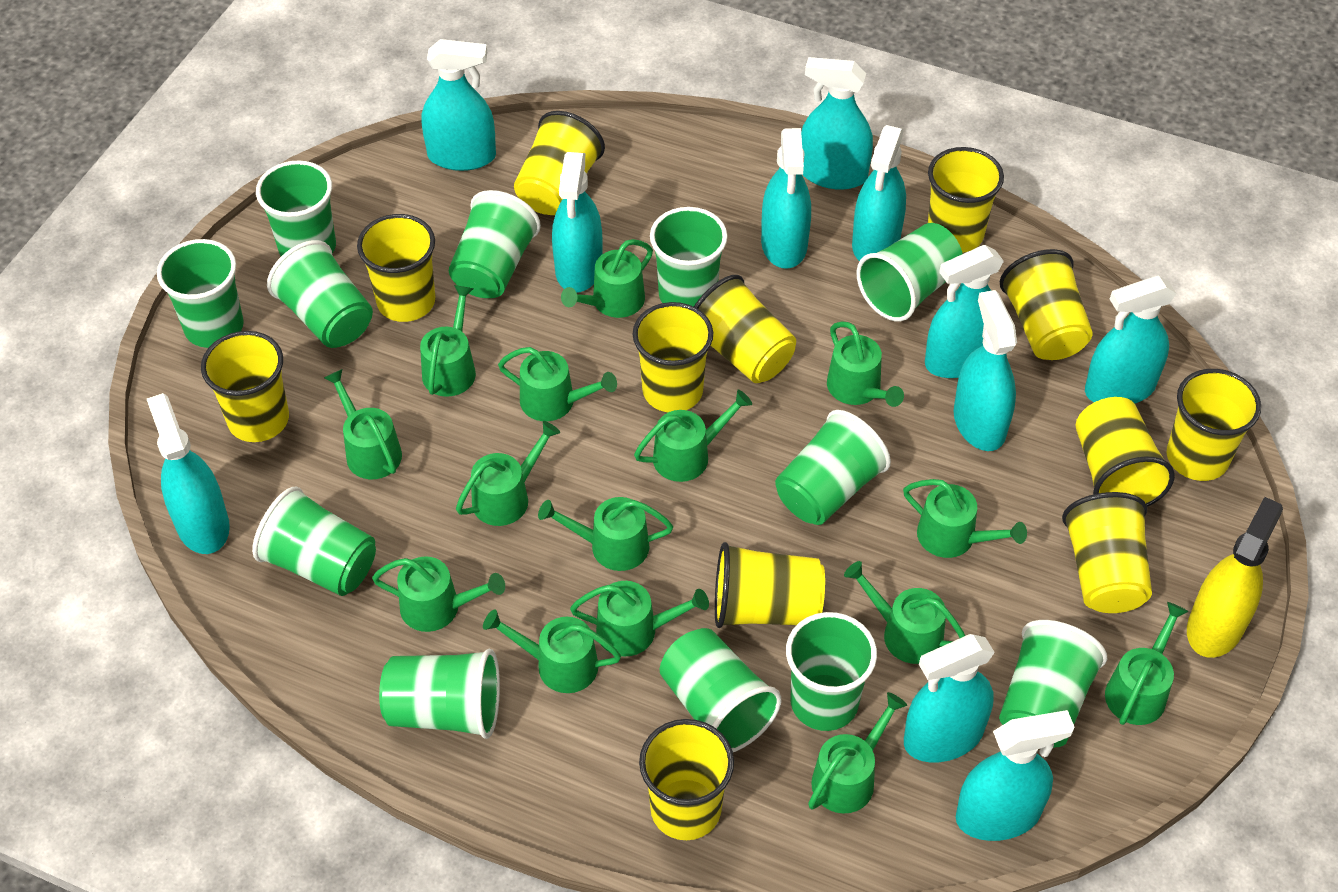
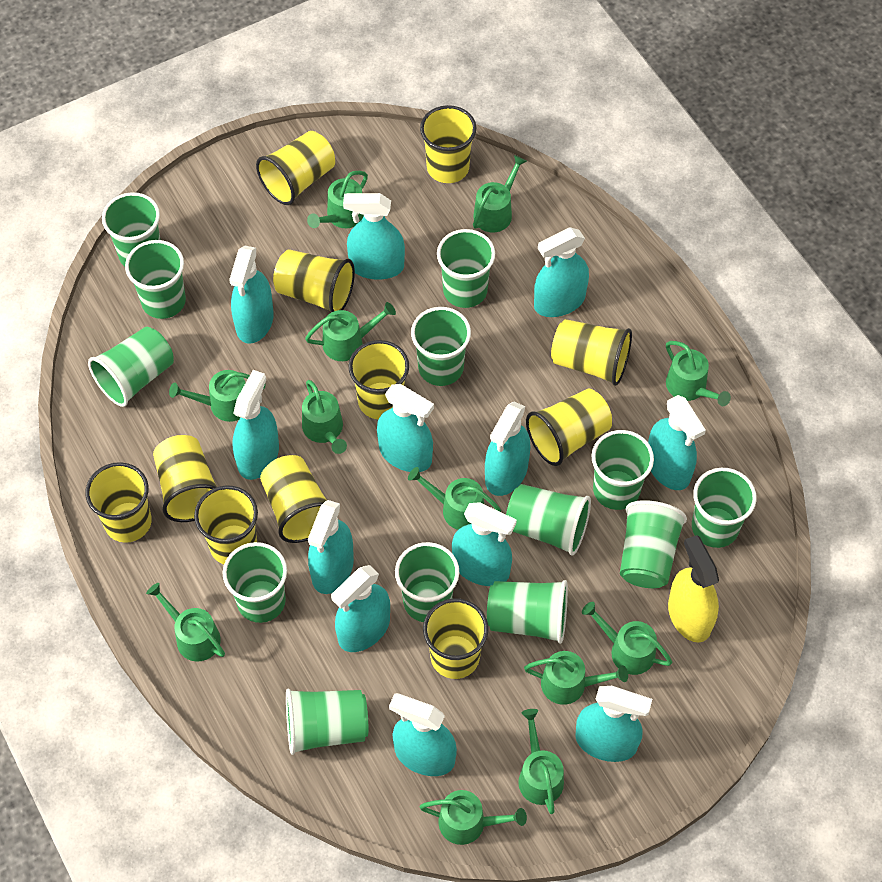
green cup: 12 -> 13
green watering can: 15 -> 12
turquoise spray bottle: 11 -> 12
yellow cup: 12 -> 11

